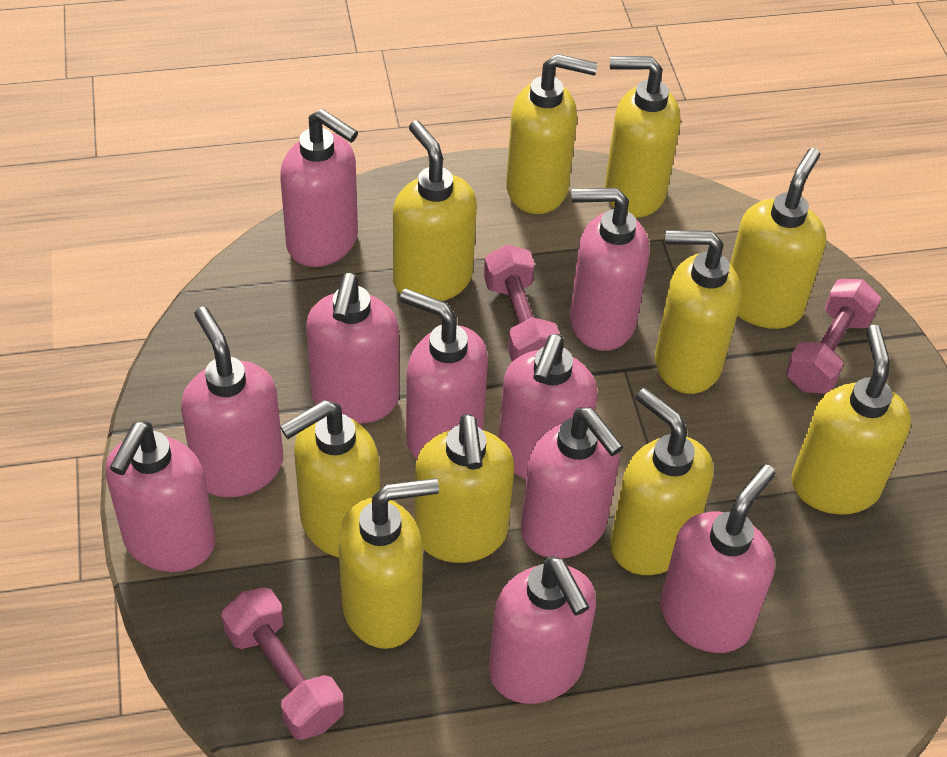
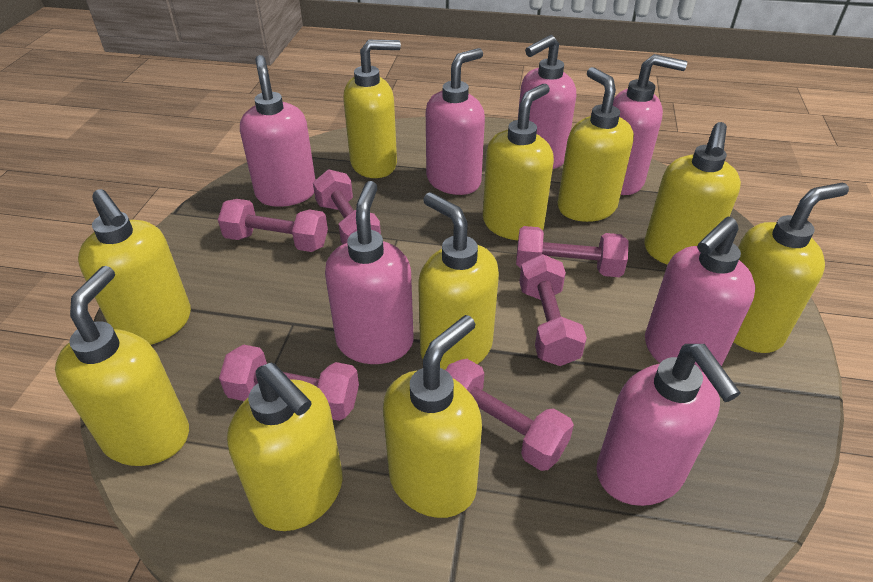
pink dumbbell: 3 -> 6
pink soap dispenser: 10 -> 7

